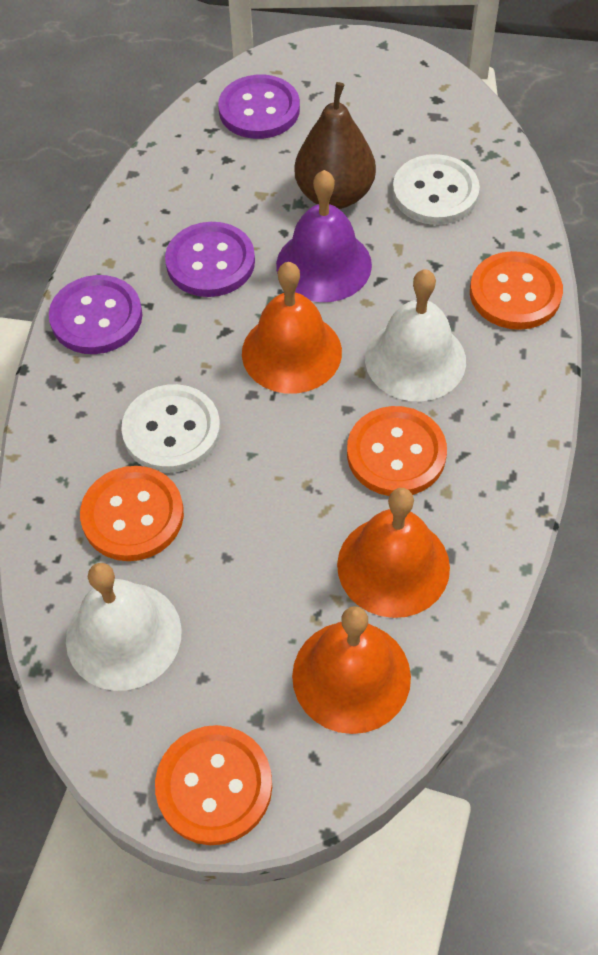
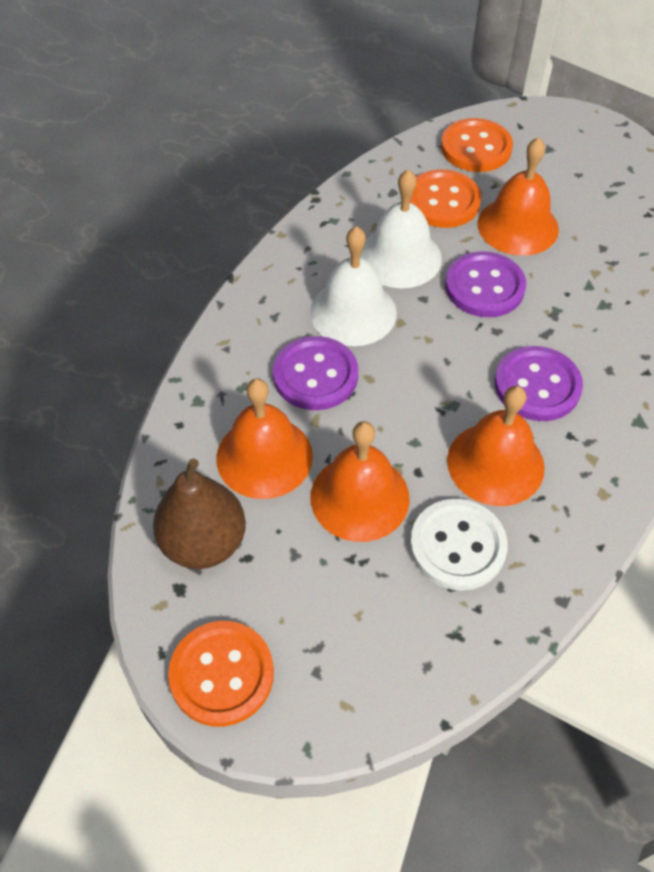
orange bell: 3 -> 4
orange button: 4 -> 3
purple bell: 1 -> 0
white button: 2 -> 1

